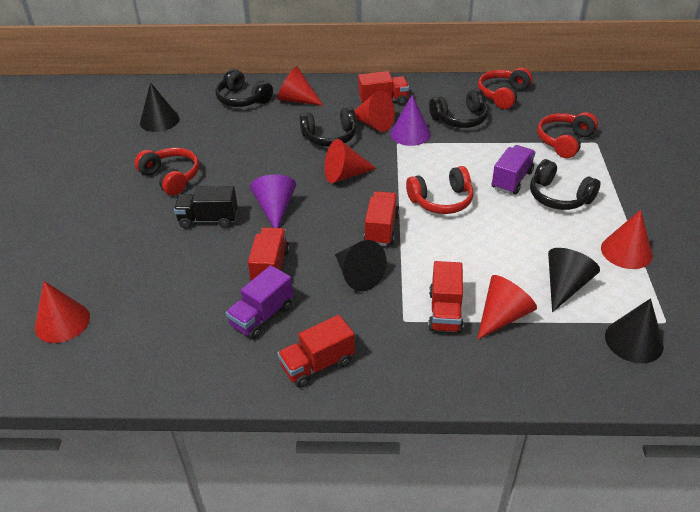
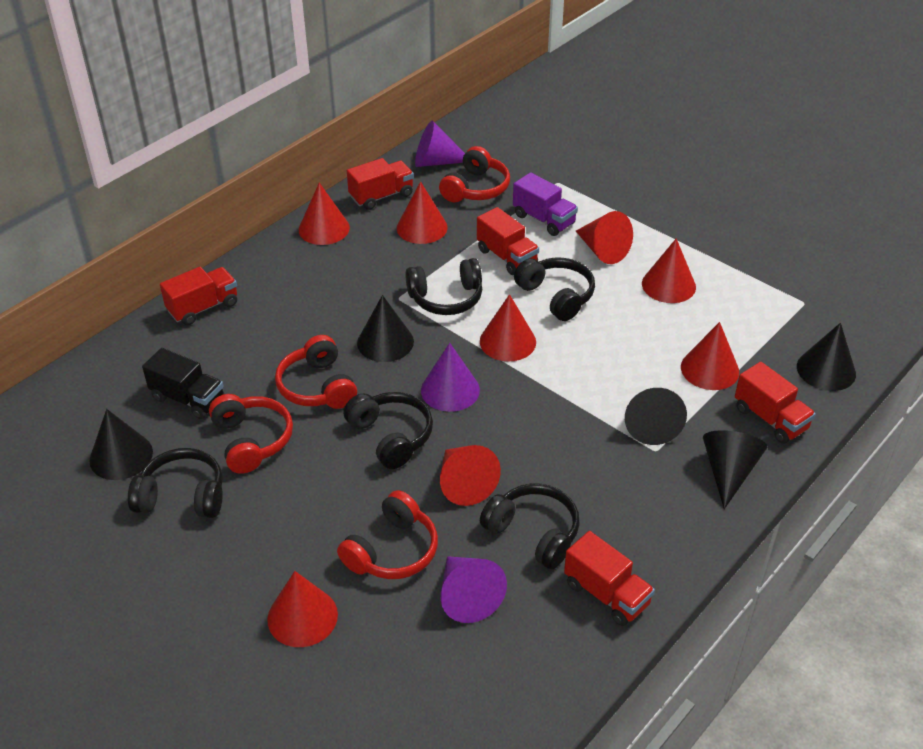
black cone: 4 -> 5
black headphones: 4 -> 5
purple cone: 2 -> 3
purple truck: 2 -> 1
red cone: 6 -> 8

